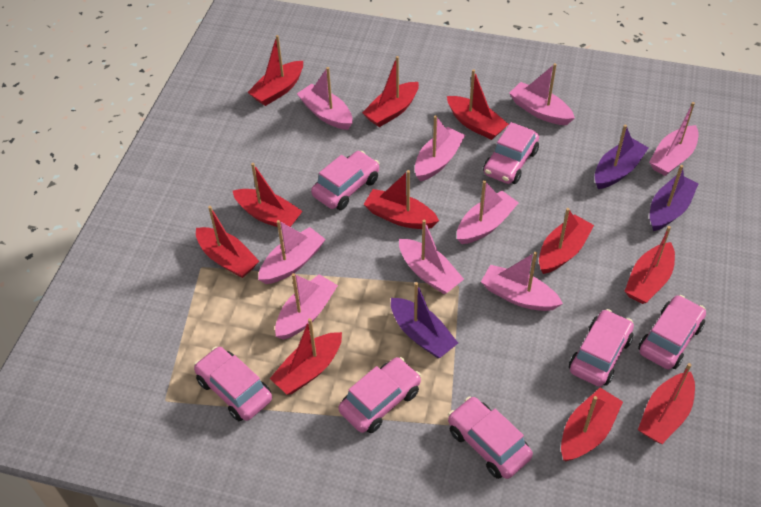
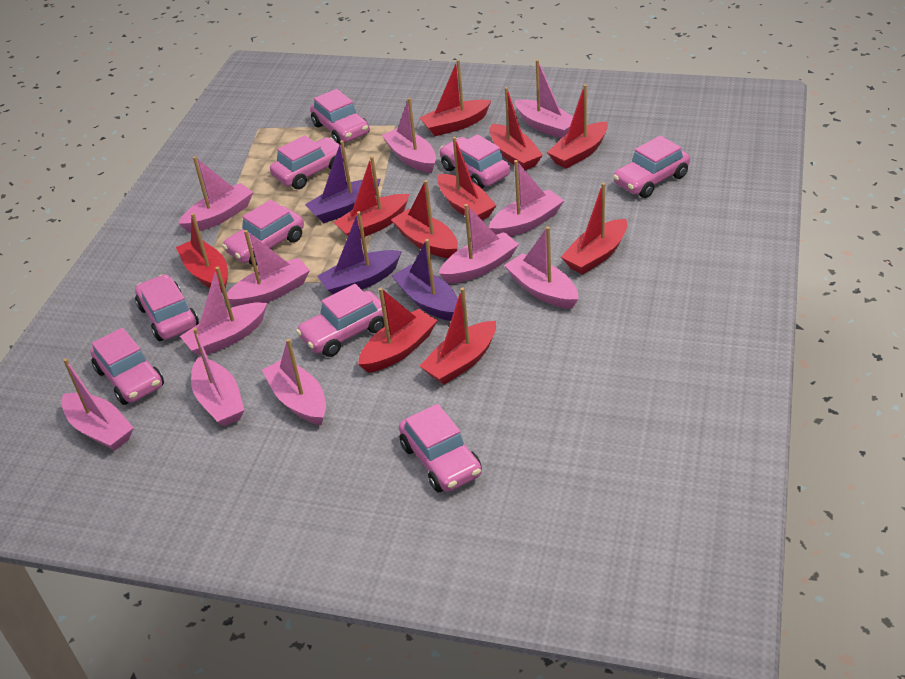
pink boat: 9 -> 11
pink car: 7 -> 9
red boat: 11 -> 10

